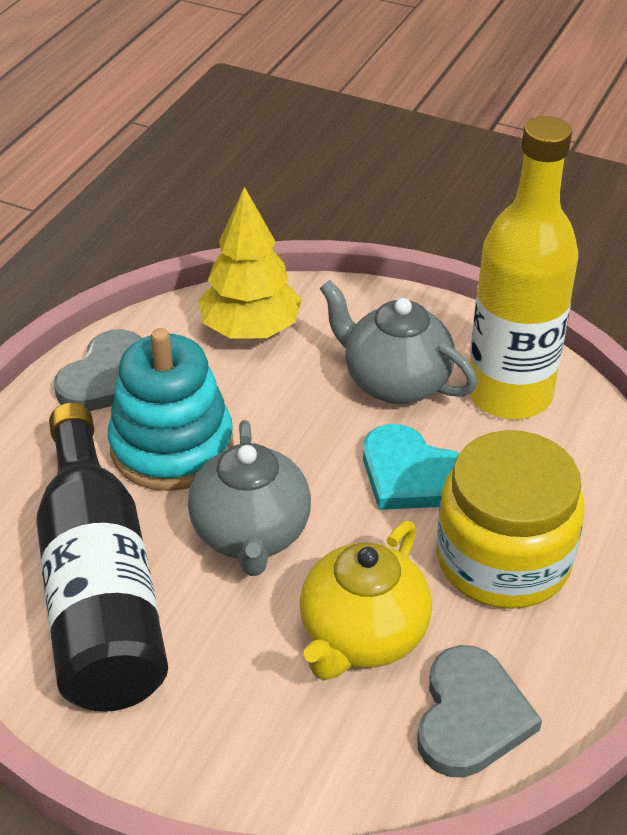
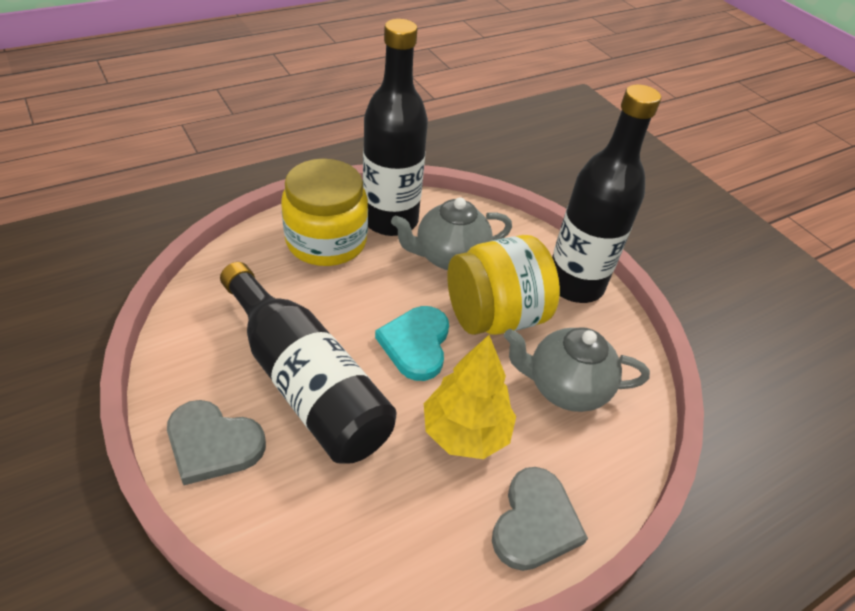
black bottle: 1 -> 3
turquoise stacking toy: 1 -> 0
yellow bottle: 1 -> 0
yellow jar: 1 -> 2
yellow teapot: 1 -> 0

